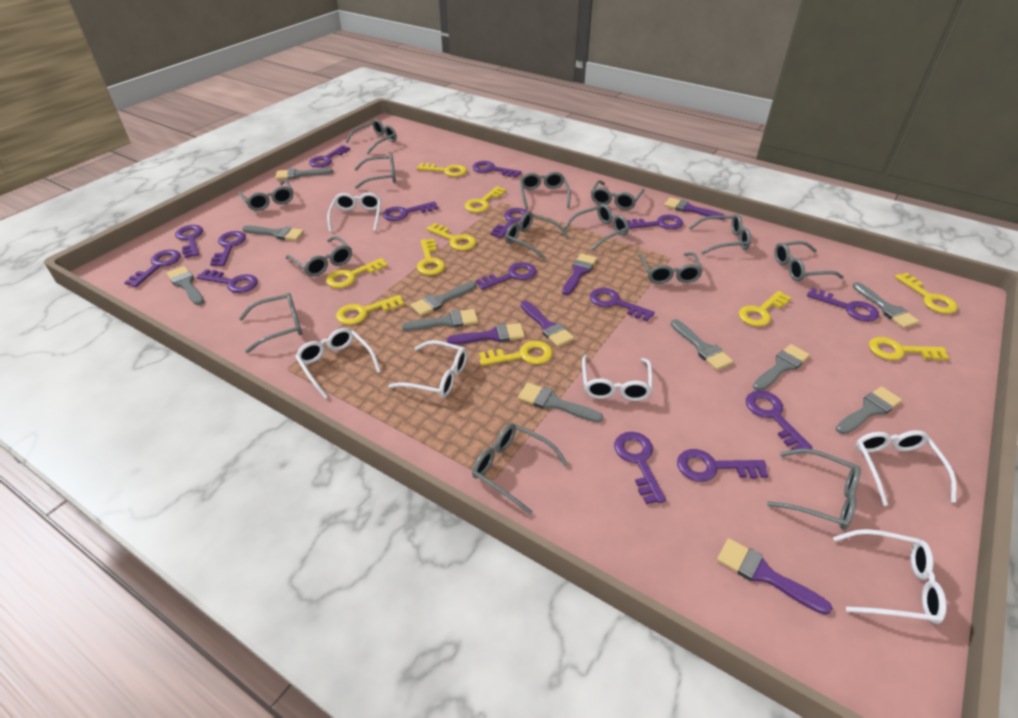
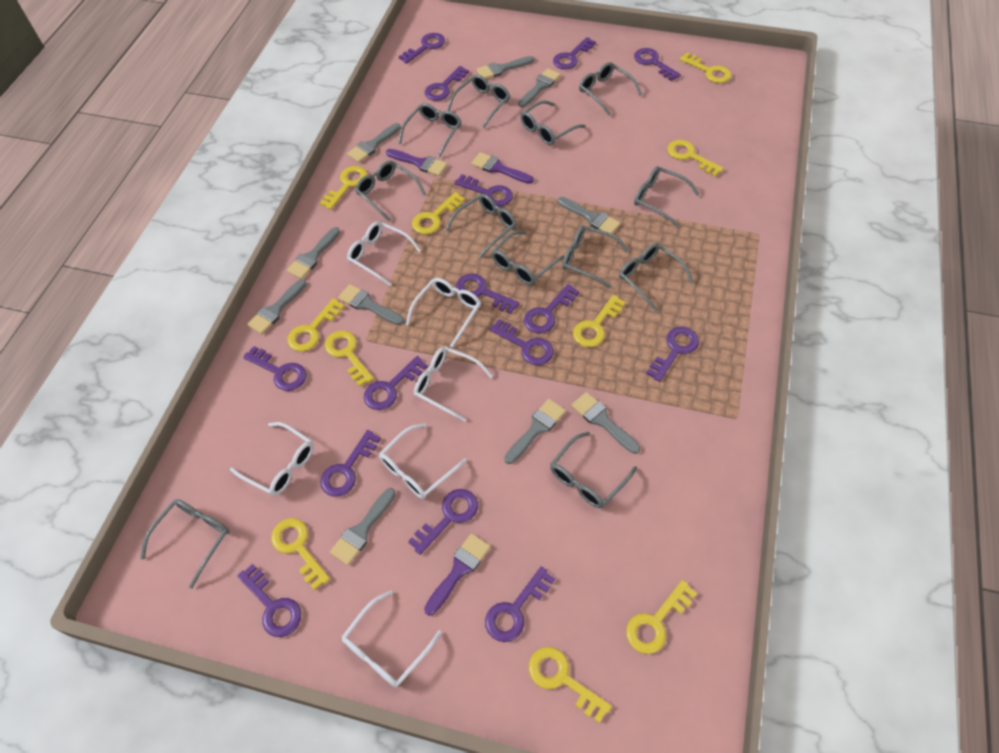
grey glasses: 14 -> 12
purple brush: 5 -> 3

